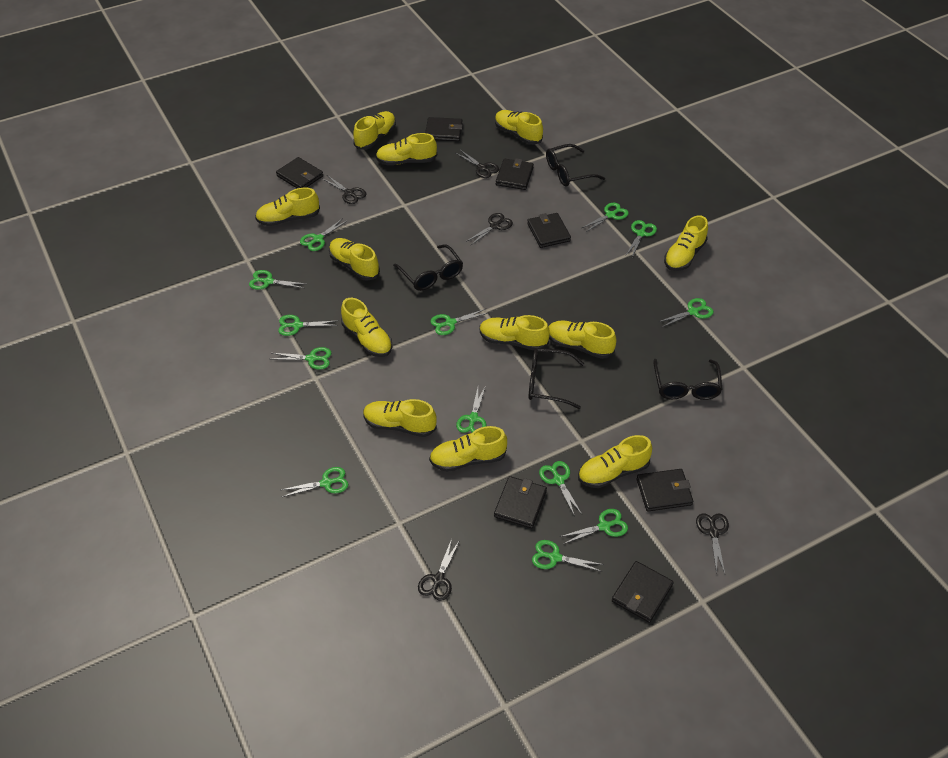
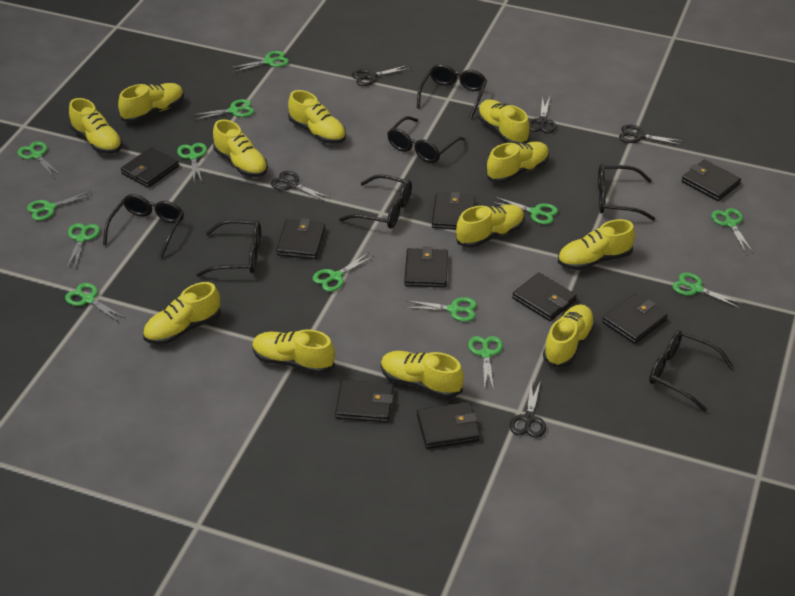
black glasses: 4 -> 7
black wallet: 7 -> 9

